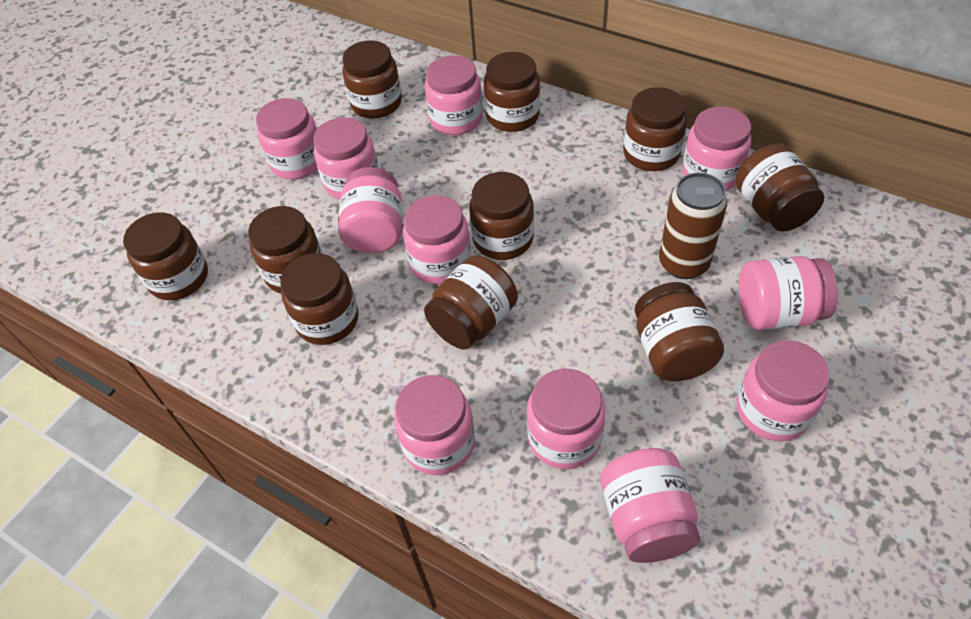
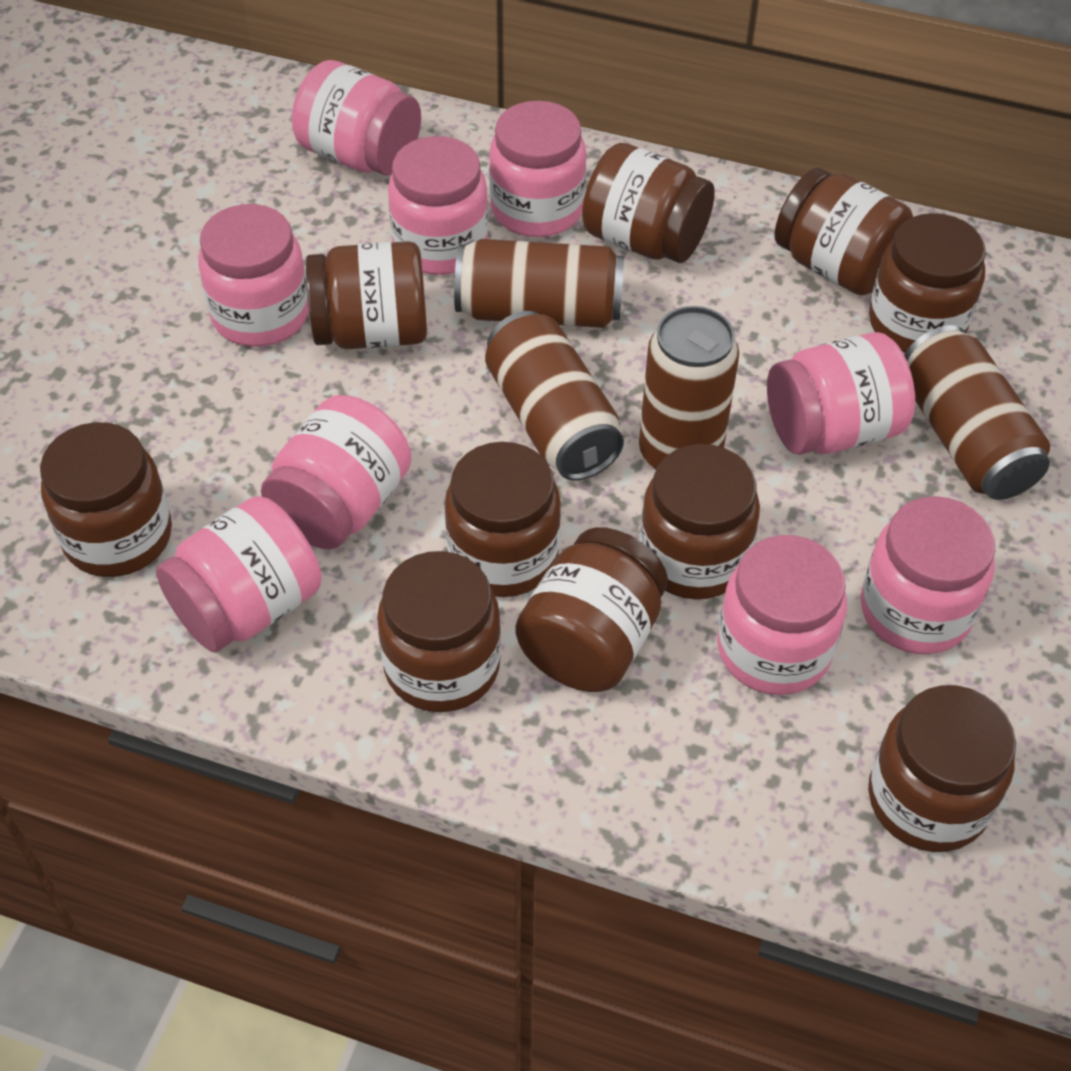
brown can: 1 -> 4
pink jar: 11 -> 9

